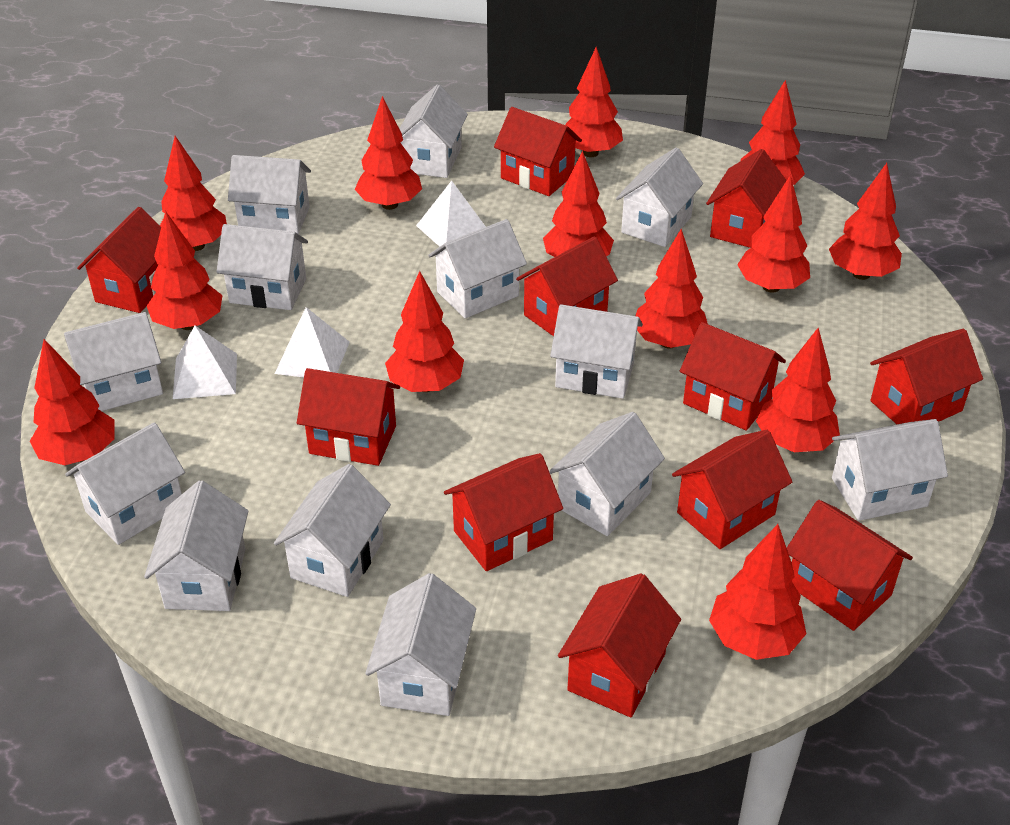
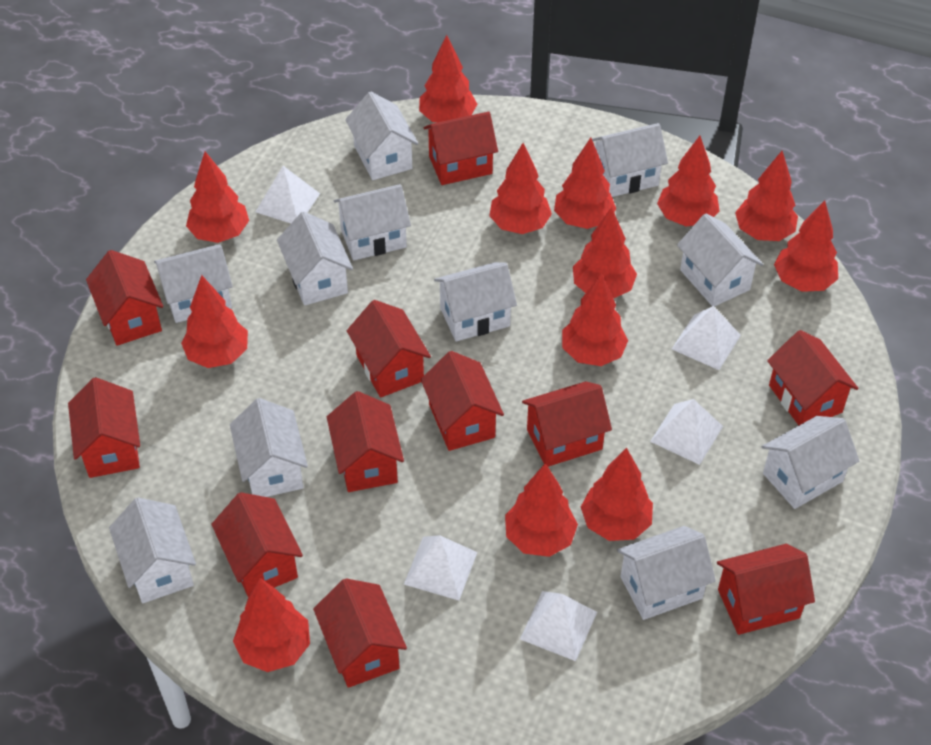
white house: 13 -> 11
white pyramid: 3 -> 5

